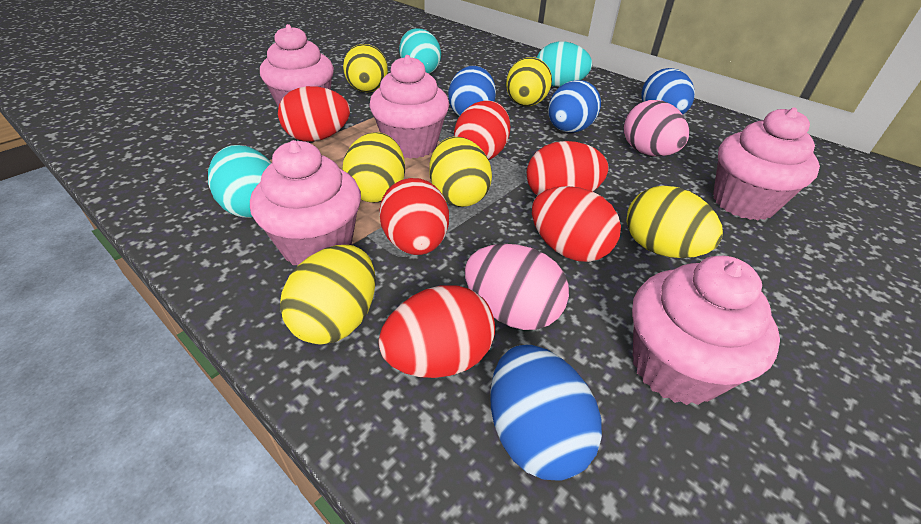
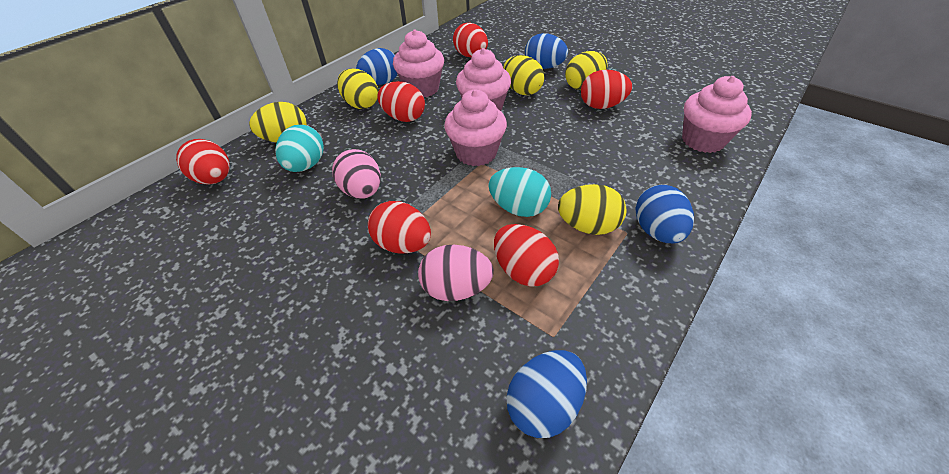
pink cupcake: 5 -> 4
turquoise egg: 3 -> 2
yellow egg: 6 -> 5

